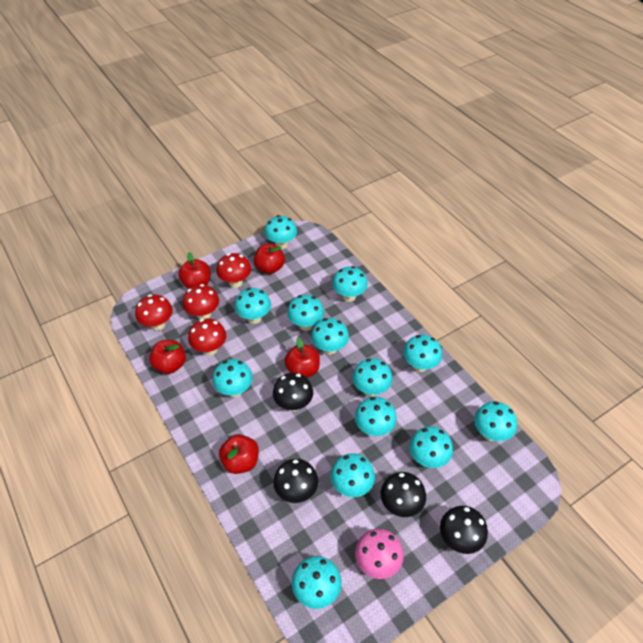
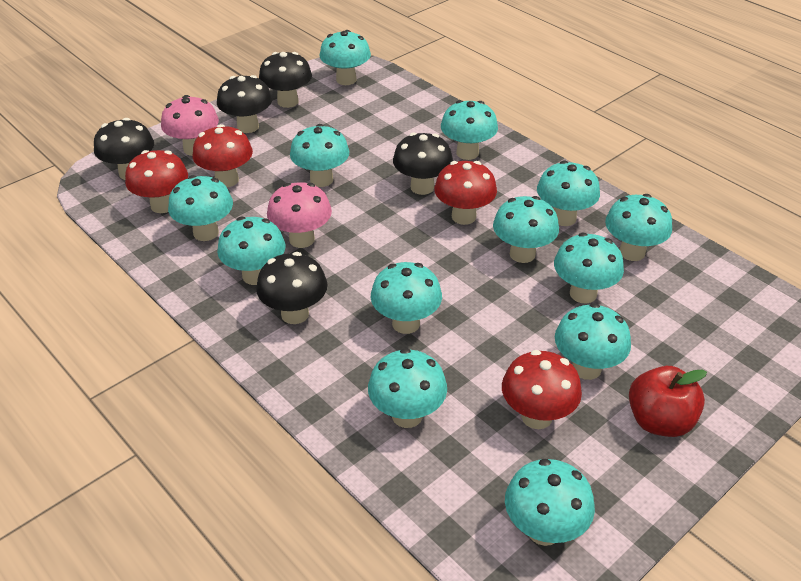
black mushroom: 4 -> 5
pink mushroom: 1 -> 2
red apple: 5 -> 1

